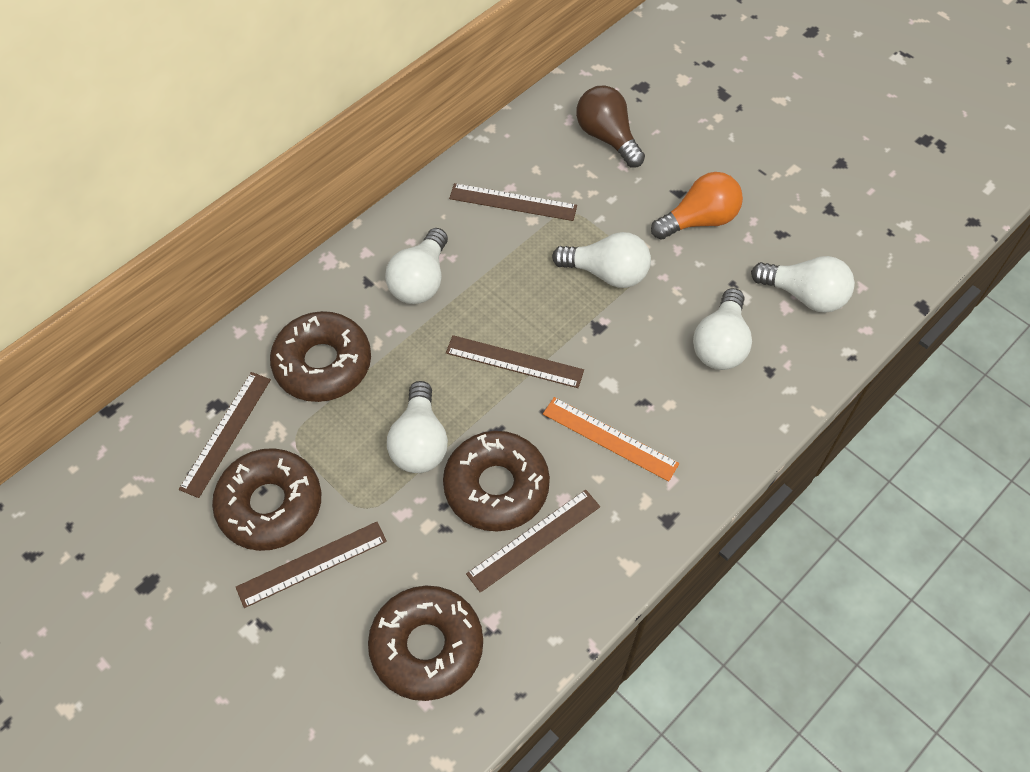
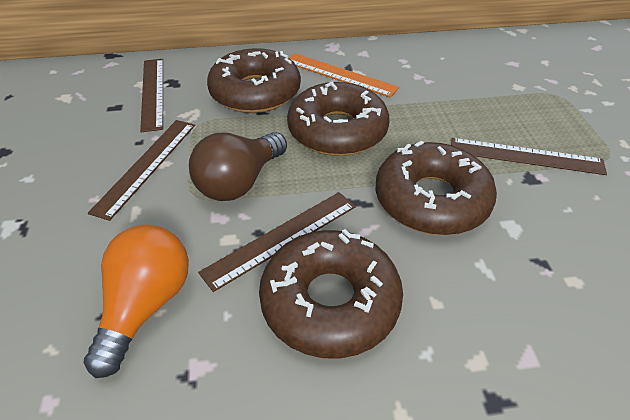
brown ruler: 5 -> 4
white light bulb: 5 -> 0

